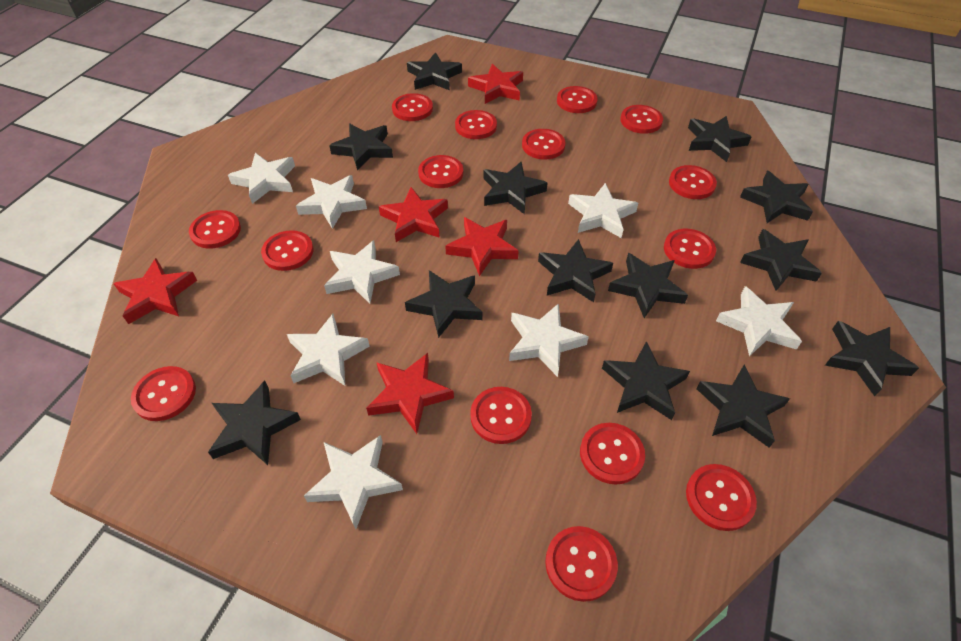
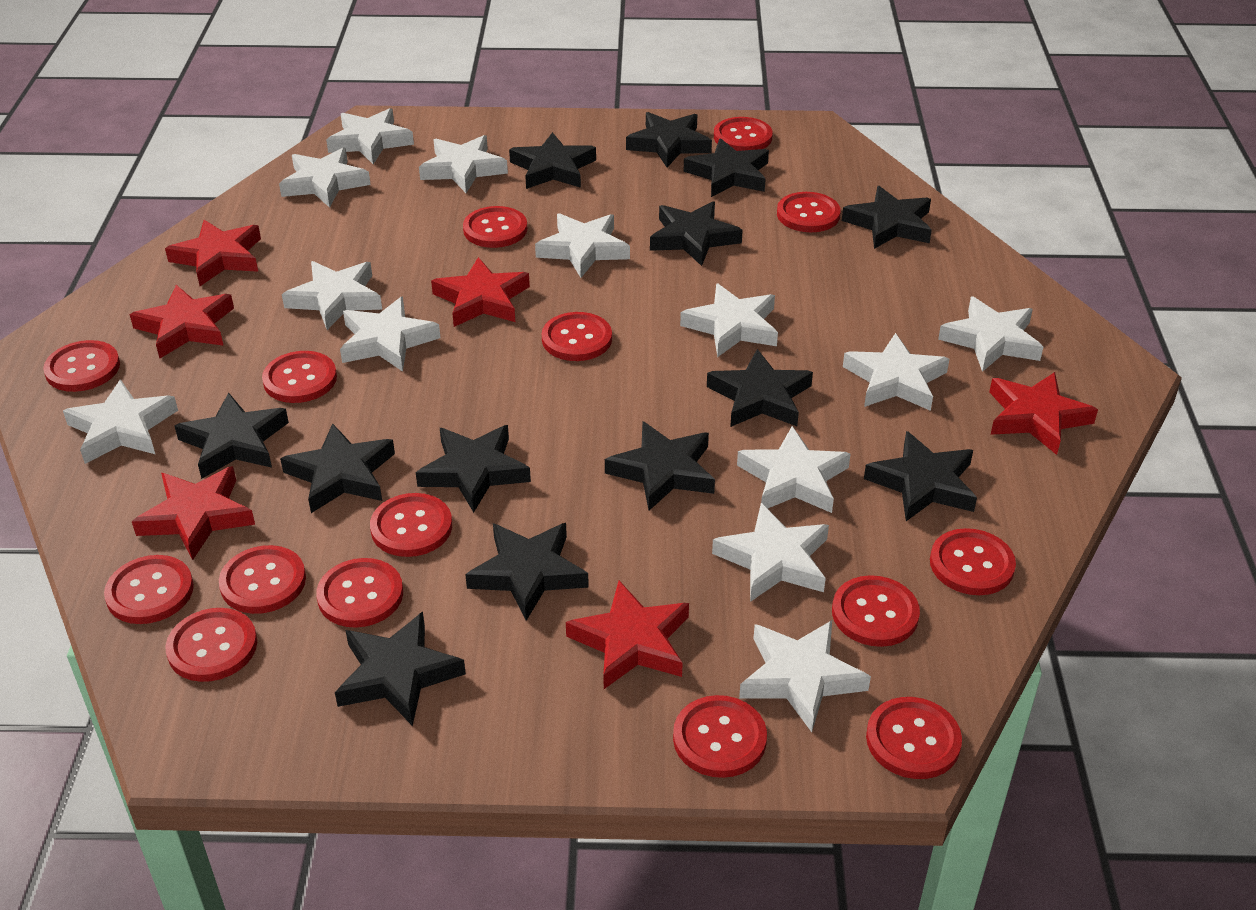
red star: 5 -> 6
white star: 8 -> 13

